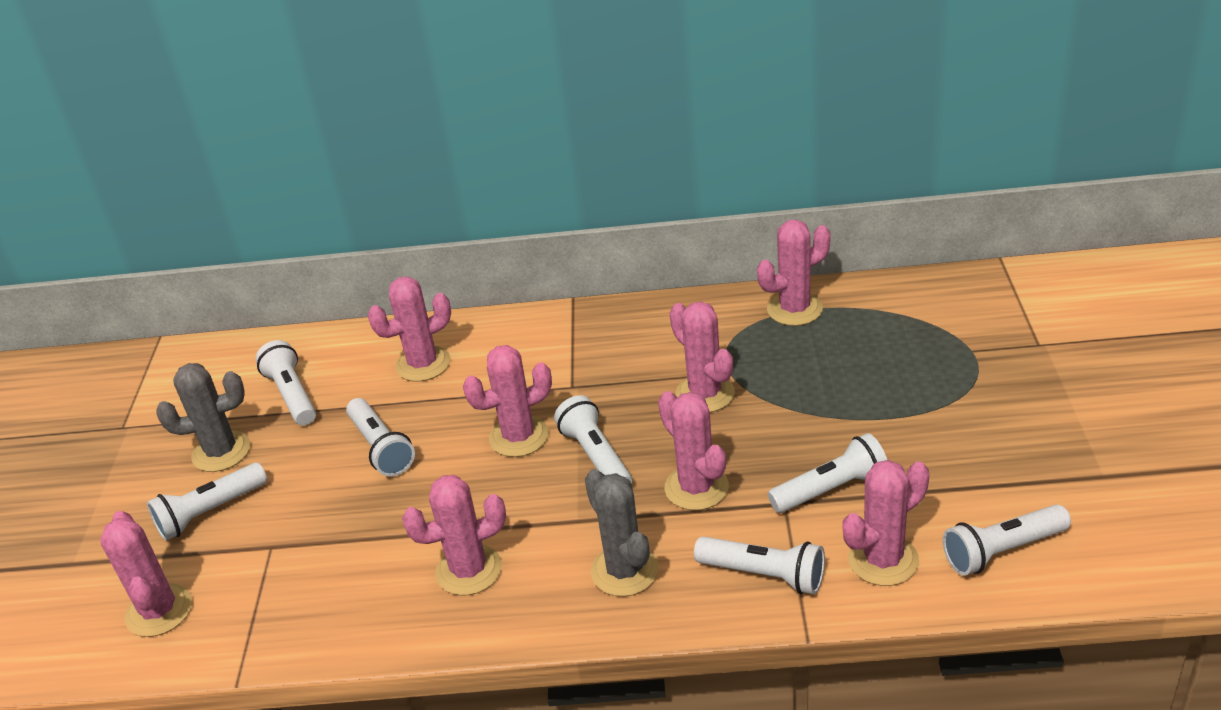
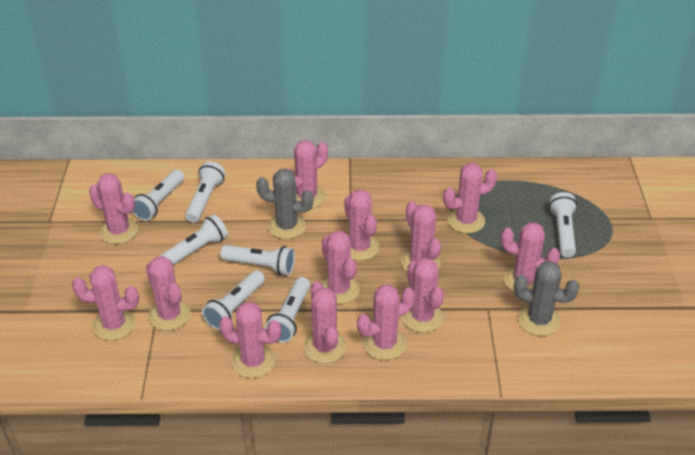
pink cactus: 8 -> 13

